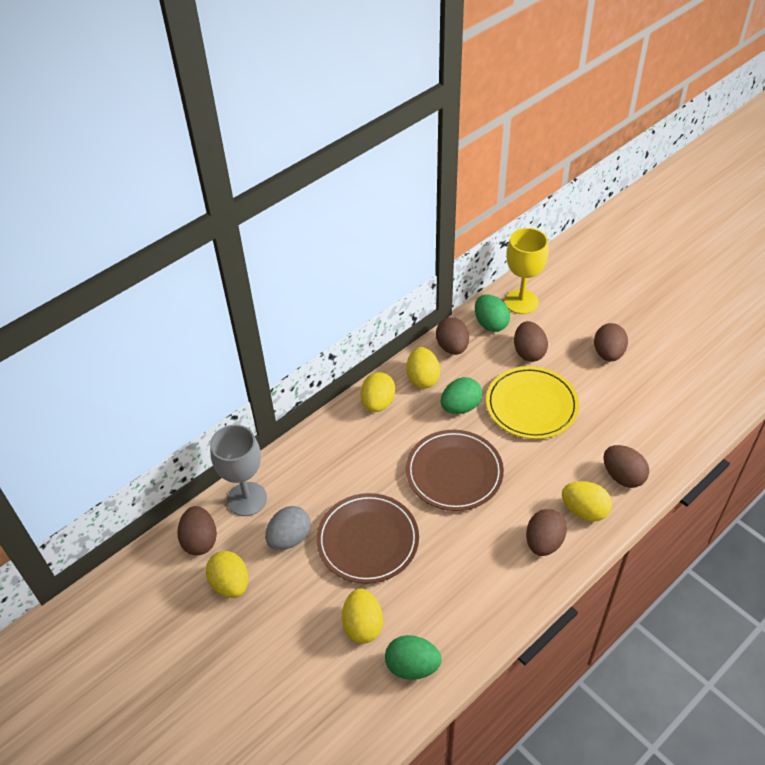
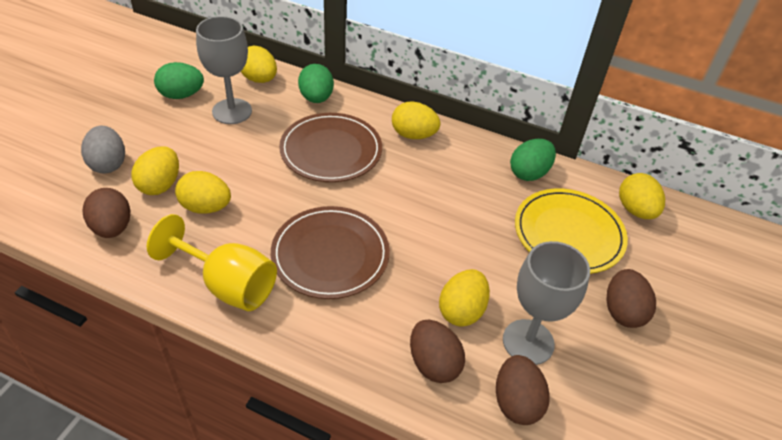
brown egg: 6 -> 4
grey goblet: 1 -> 2
yellow egg: 5 -> 6

